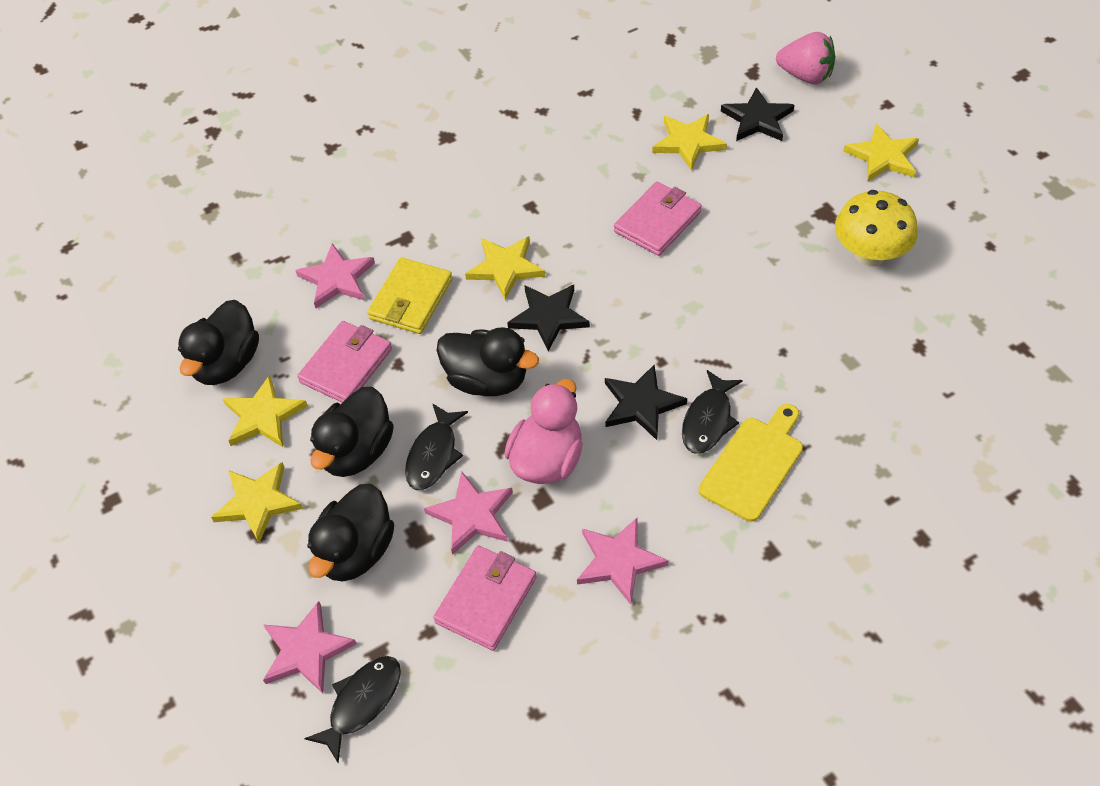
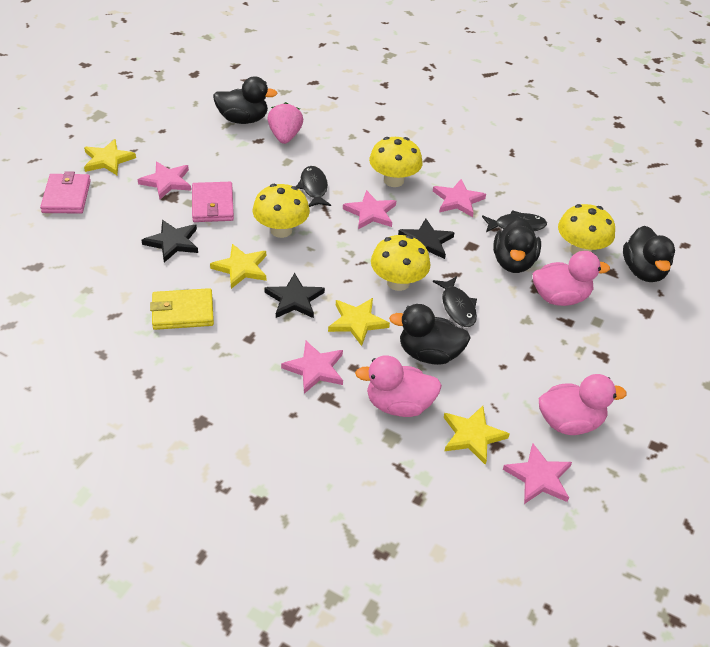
pink duck: 1 -> 3
pink star: 4 -> 5
pink wallet: 3 -> 2
yellow cutting board: 1 -> 0
yellow mushroom: 1 -> 4
yellow star: 5 -> 4

